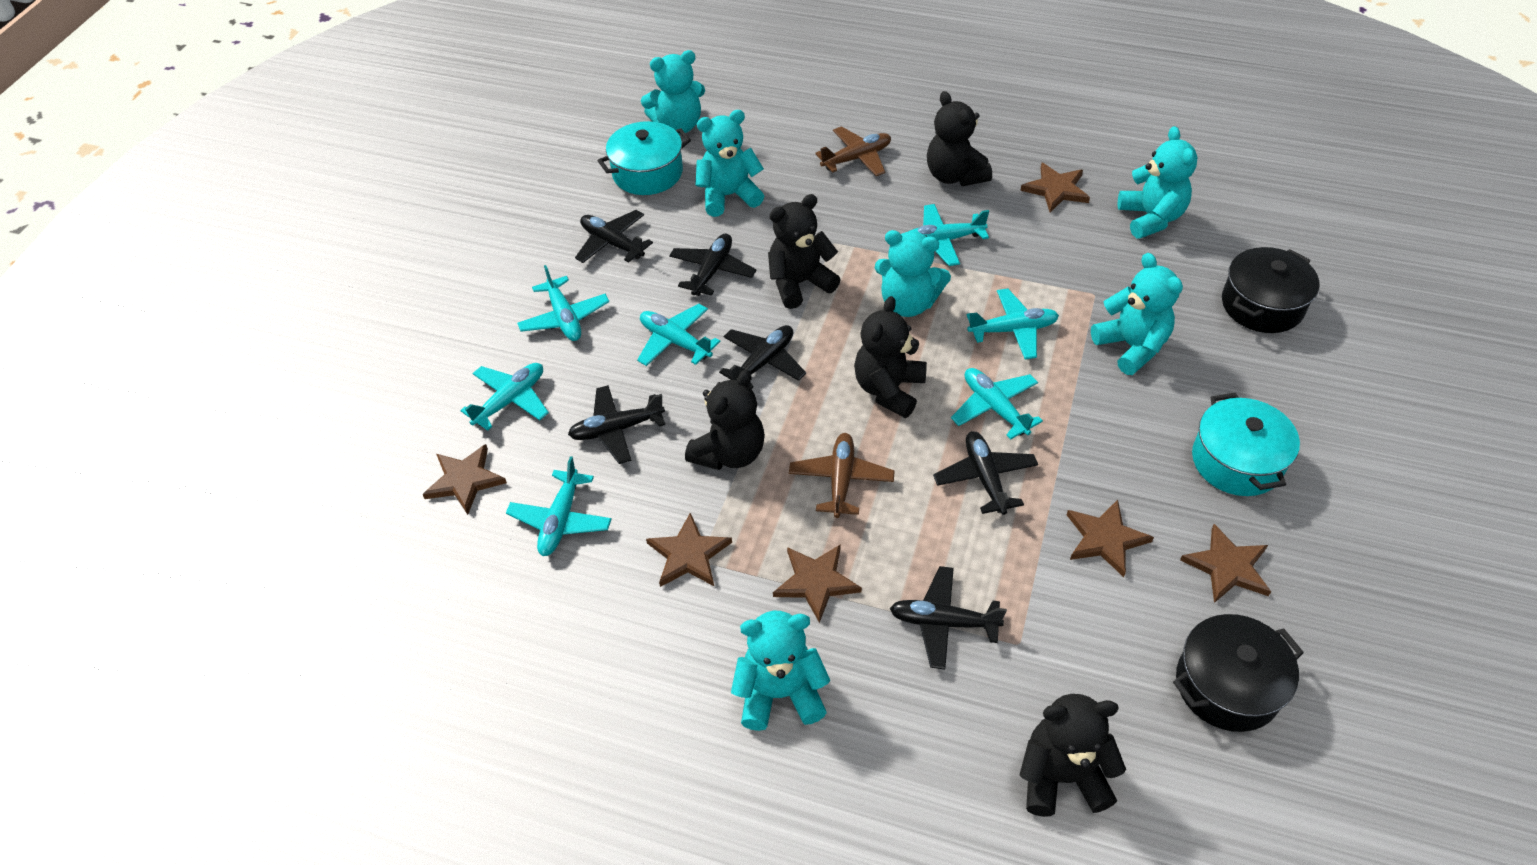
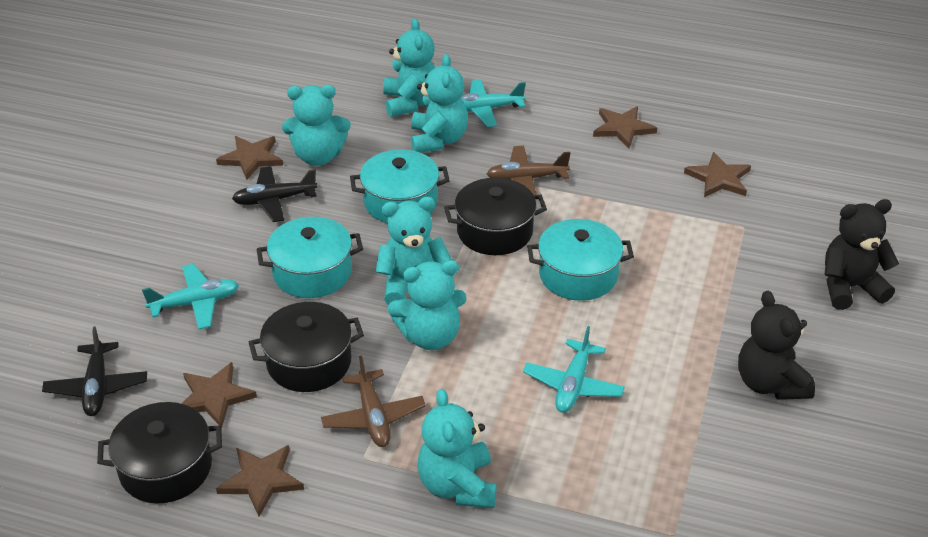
black plane: 6 -> 2
black pot: 2 -> 3
black teddy bear: 5 -> 2
brown star: 6 -> 5
turquoise plane: 7 -> 3
turquoise pot: 2 -> 3

